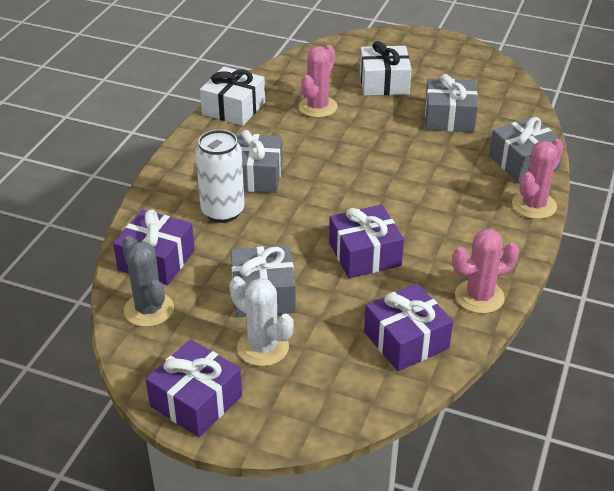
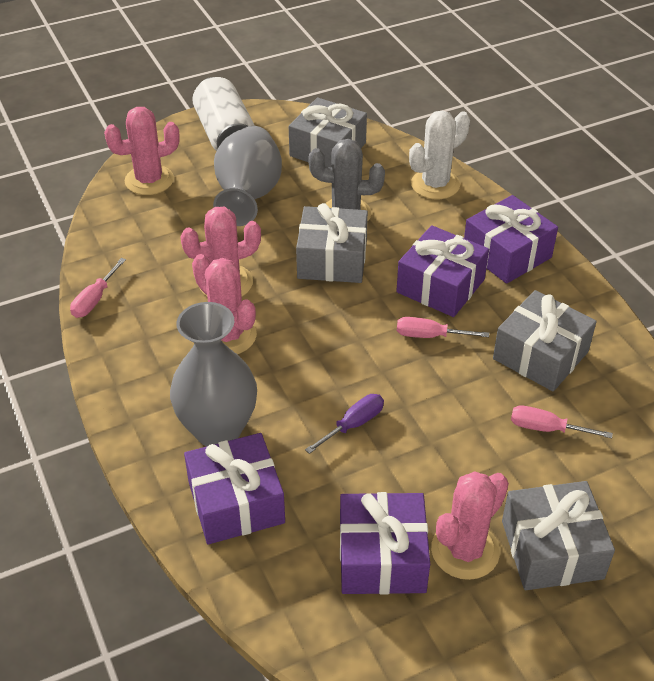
grey vase: 0 -> 2
pink cactus: 3 -> 4
pink screwdriver: 0 -> 3
purple screwdriver: 0 -> 1
white gift: 2 -> 0

